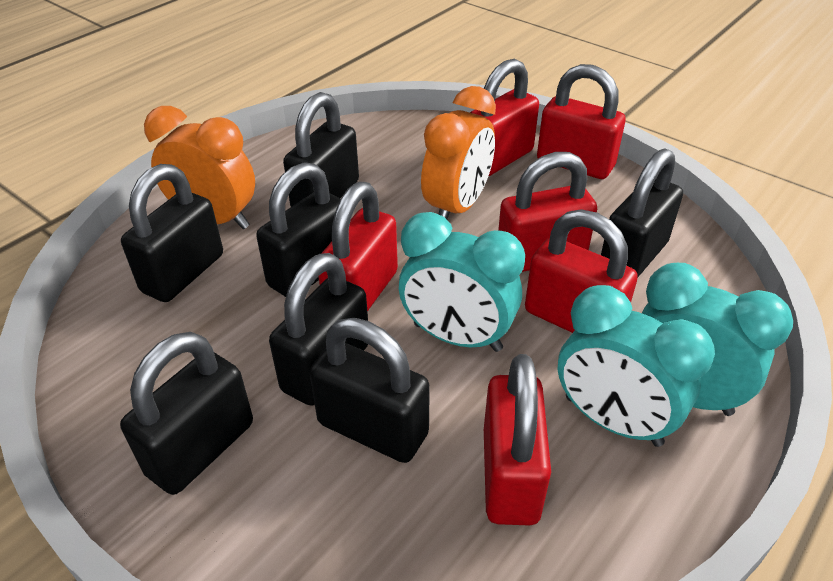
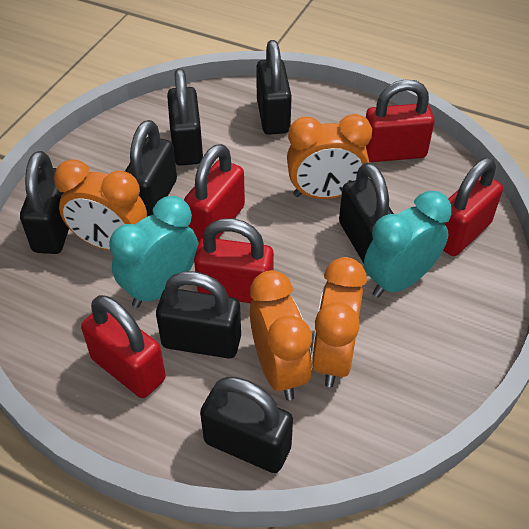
orange clock: 2 -> 4
red padlock: 6 -> 5
turquoise clock: 3 -> 2

